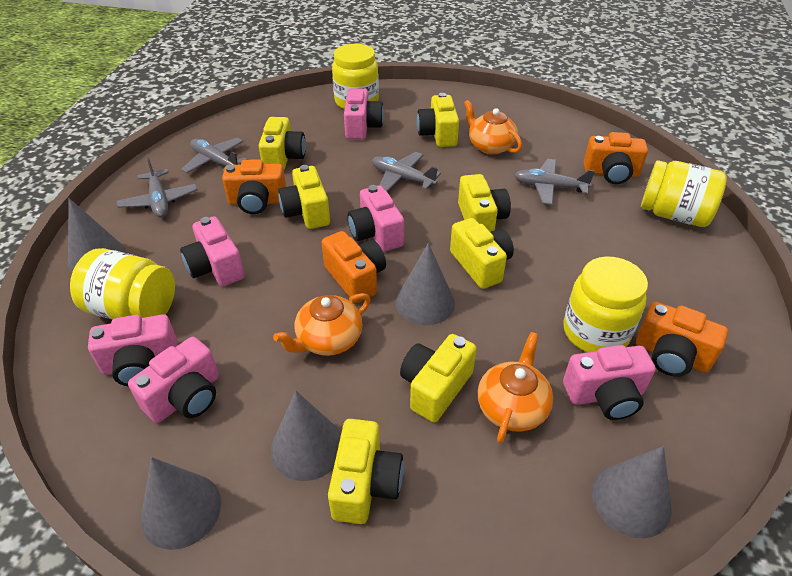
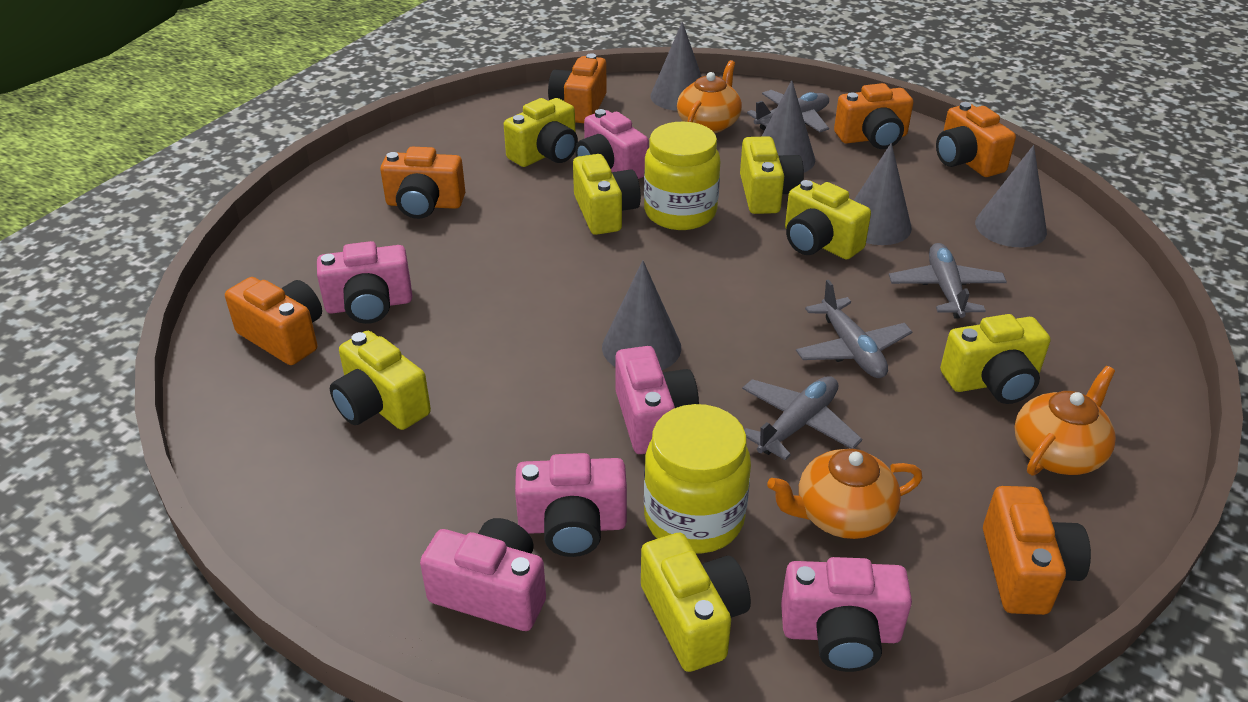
orange camera: 4 -> 6
yellow jar: 4 -> 2

